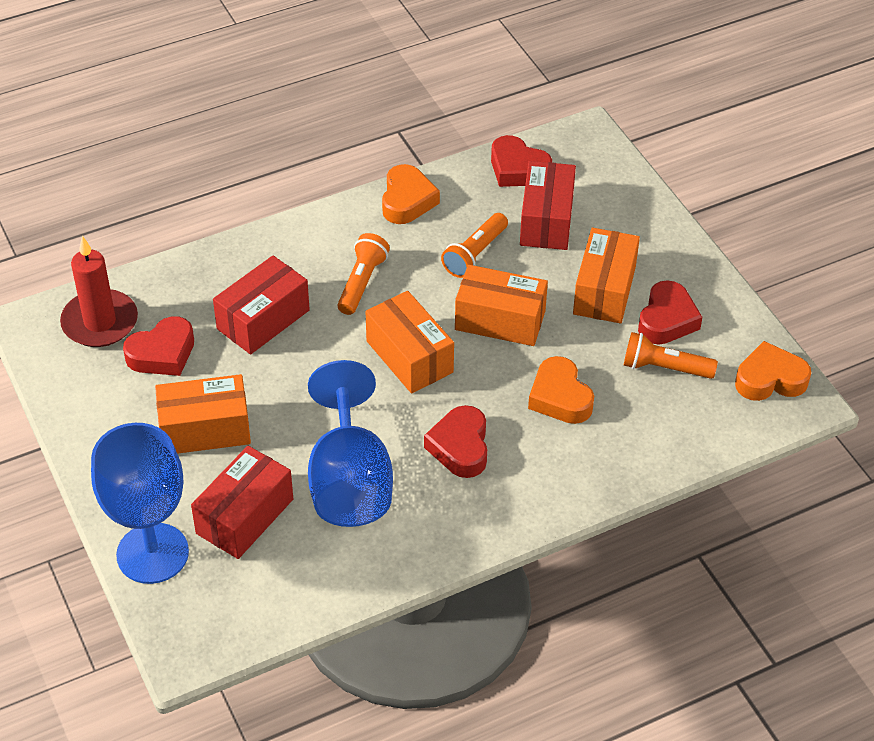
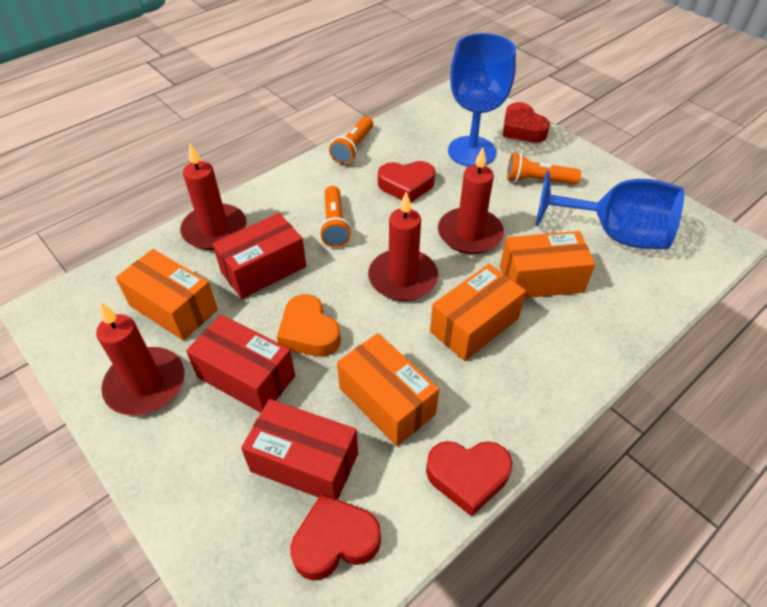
orange heart: 3 -> 1
red candle: 1 -> 4

